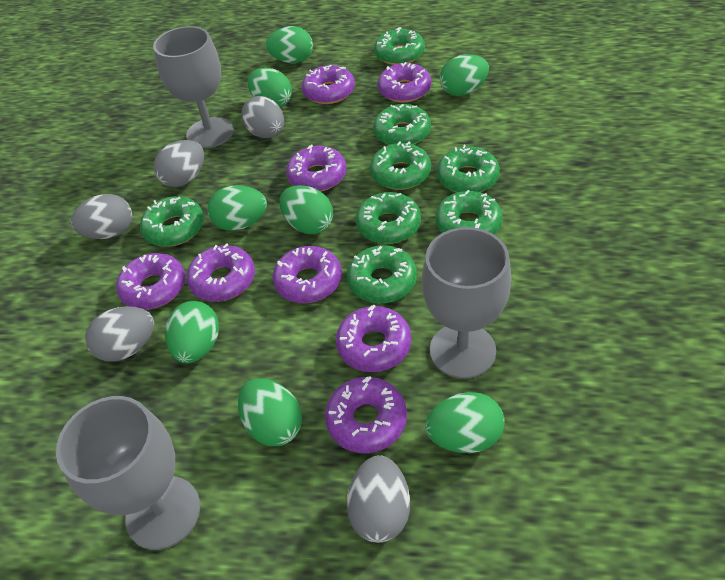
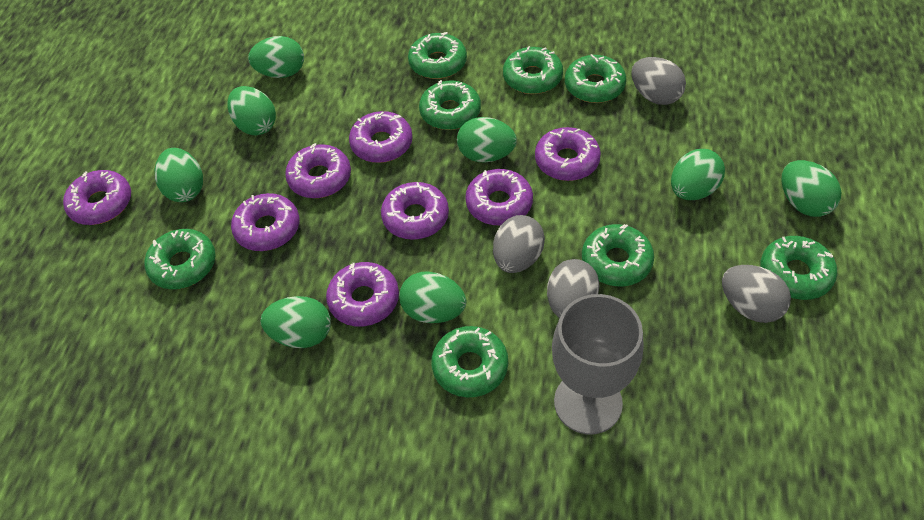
grey egg: 5 -> 4
grey goblet: 3 -> 1

